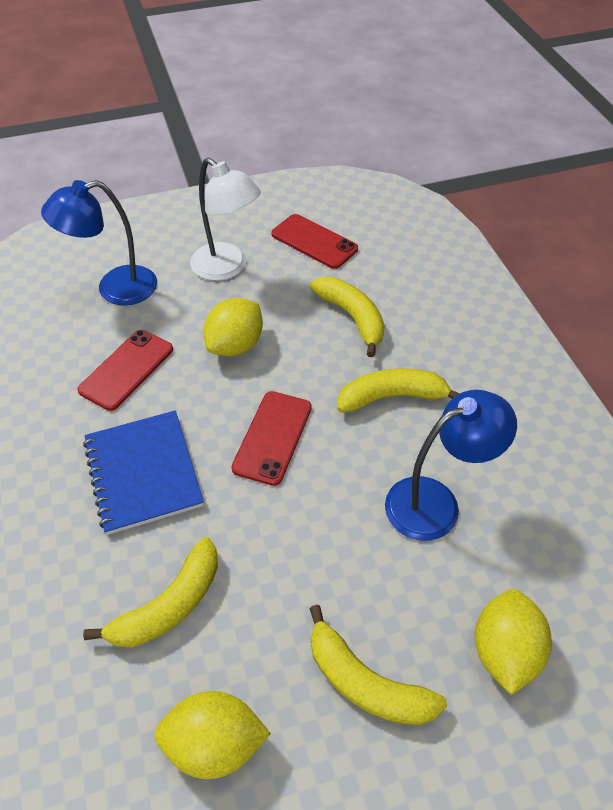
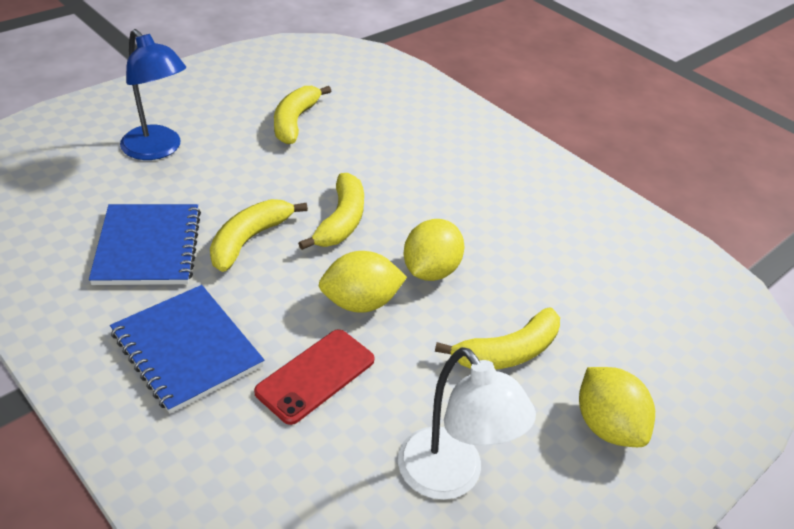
blue lamp: 2 -> 1
blue notebook: 1 -> 2
red phone: 3 -> 1

